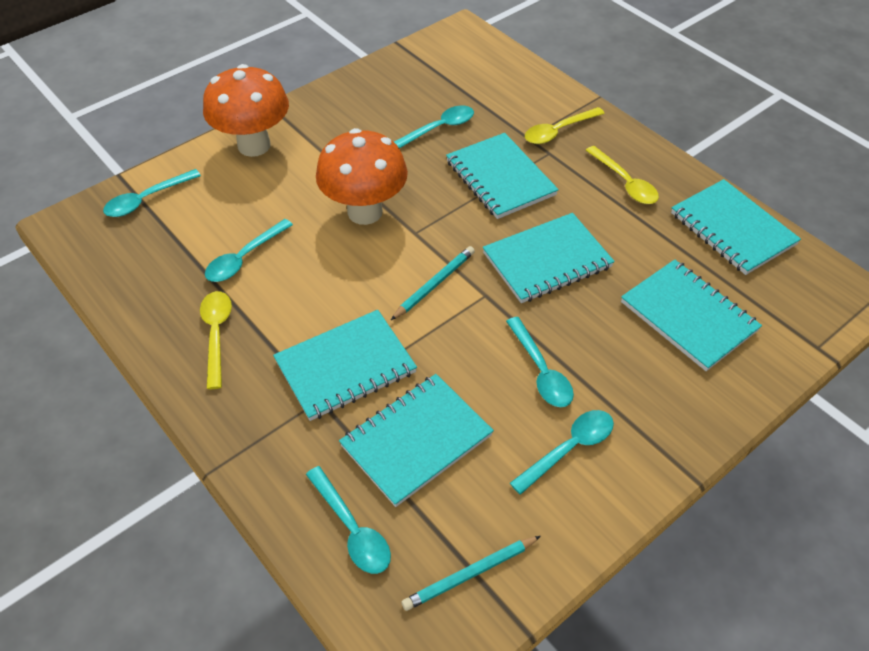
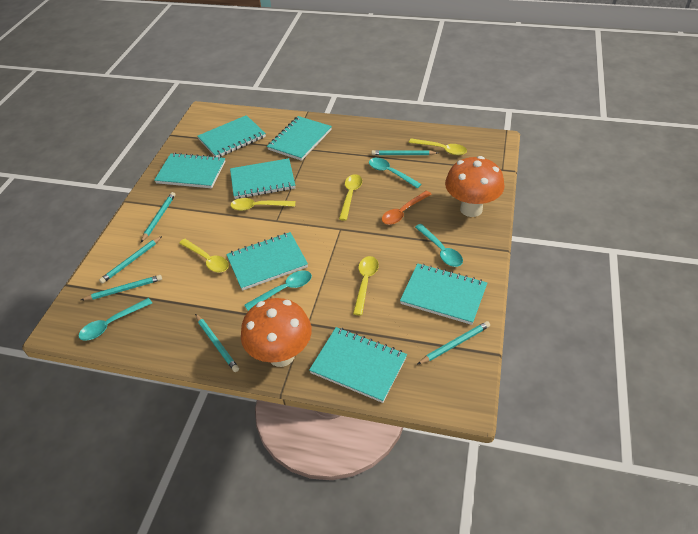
orange spoon: 0 -> 1
turquoise notebook: 6 -> 7
turquoise pencil: 2 -> 6
turquoise spoon: 6 -> 4
yellow spoon: 3 -> 5

